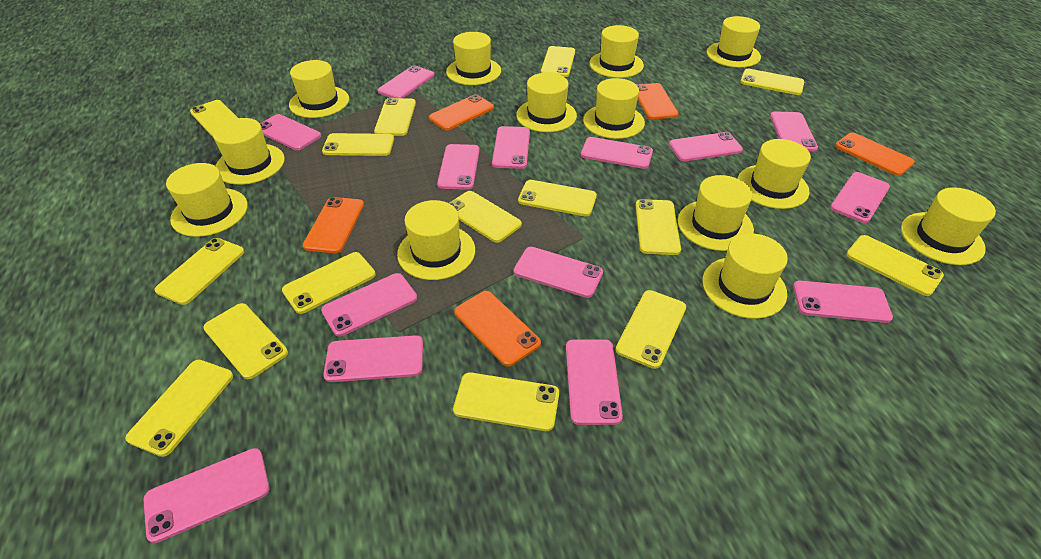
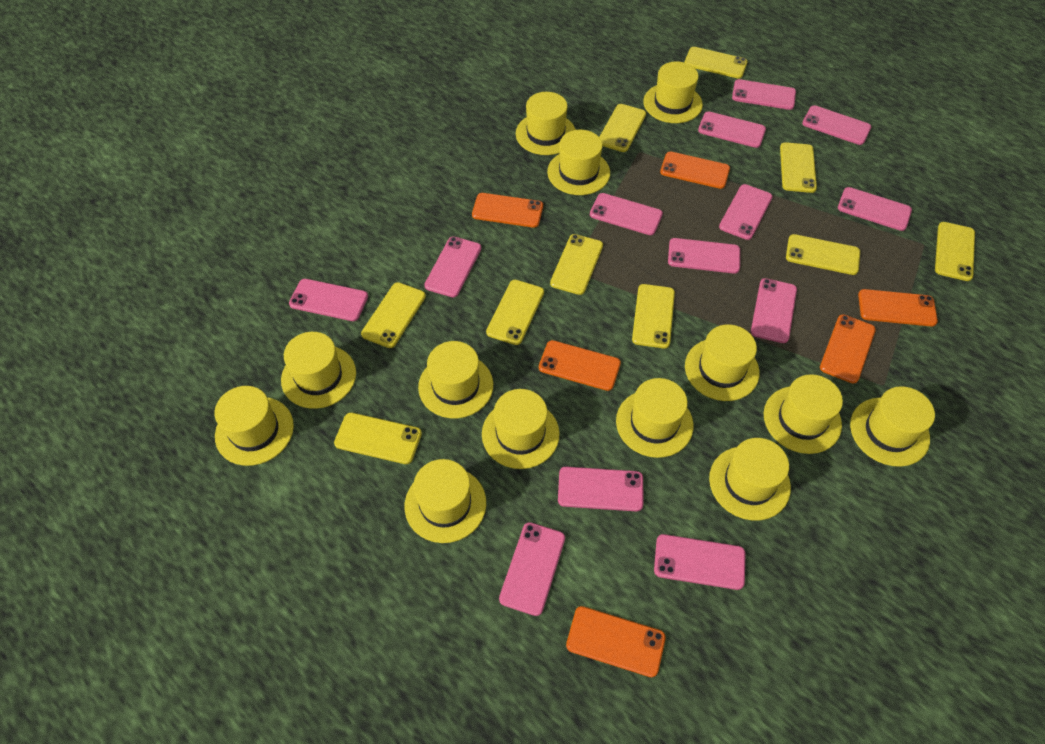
orange phone: 5 -> 6
pink phone: 14 -> 13
yellow phone: 15 -> 10

